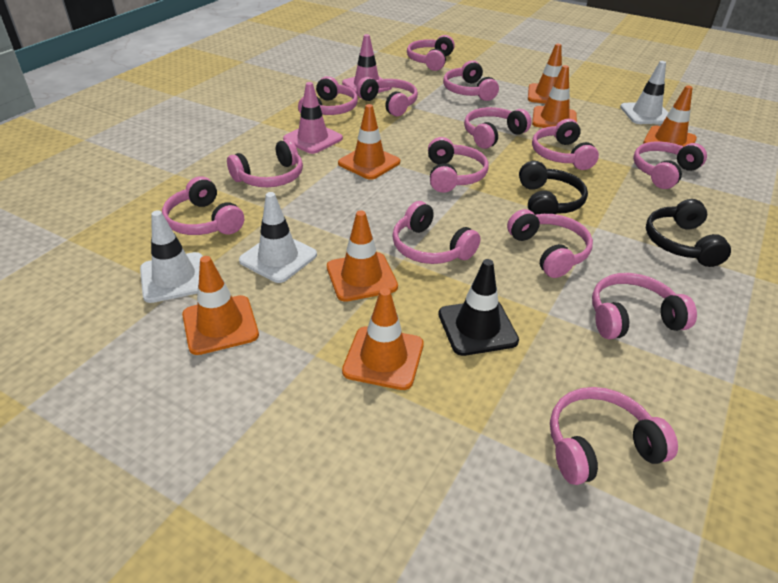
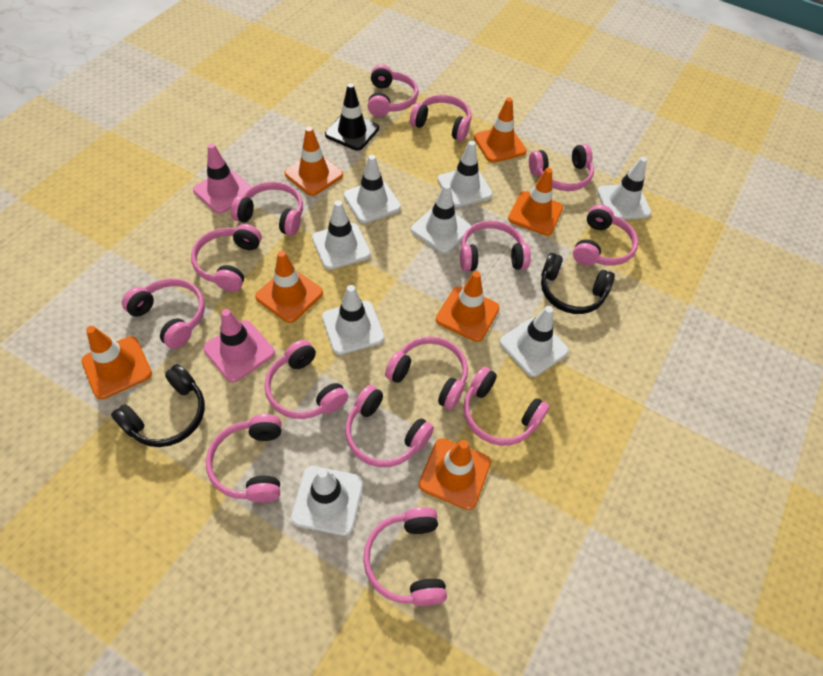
white traffic cone: 3 -> 8

